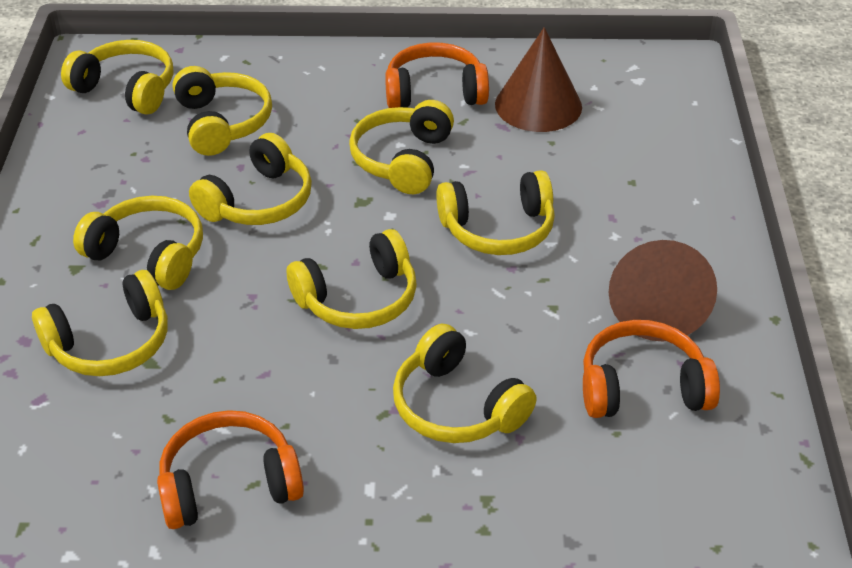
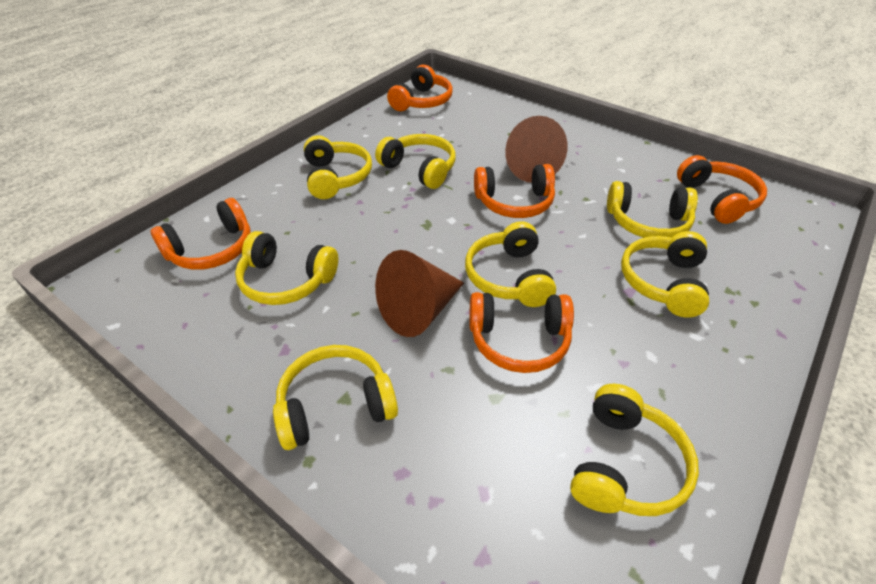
orange headphones: 3 -> 5
yellow headphones: 9 -> 8

